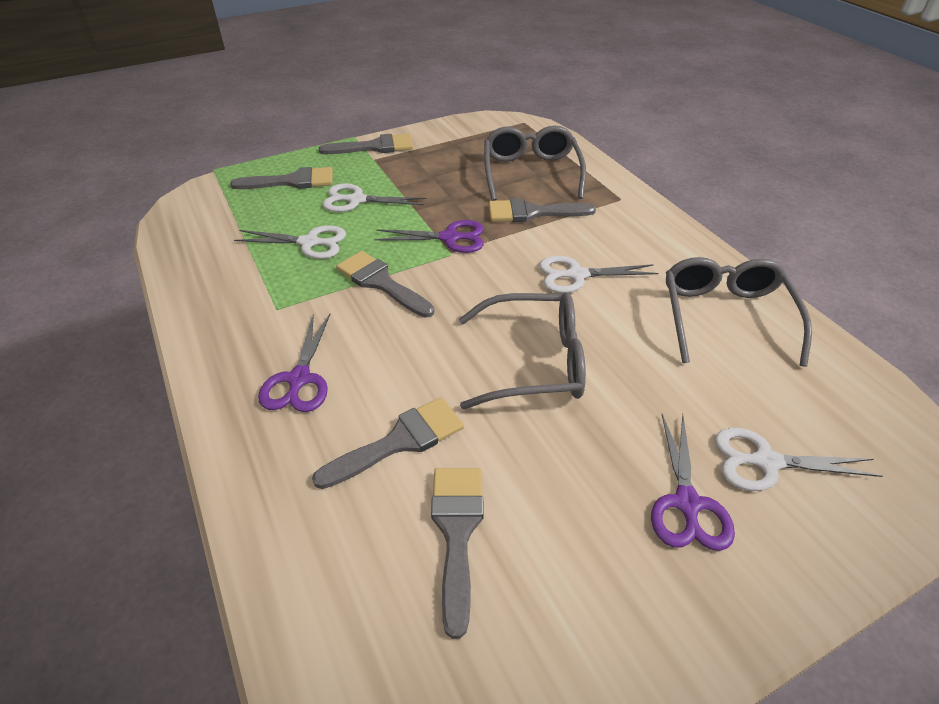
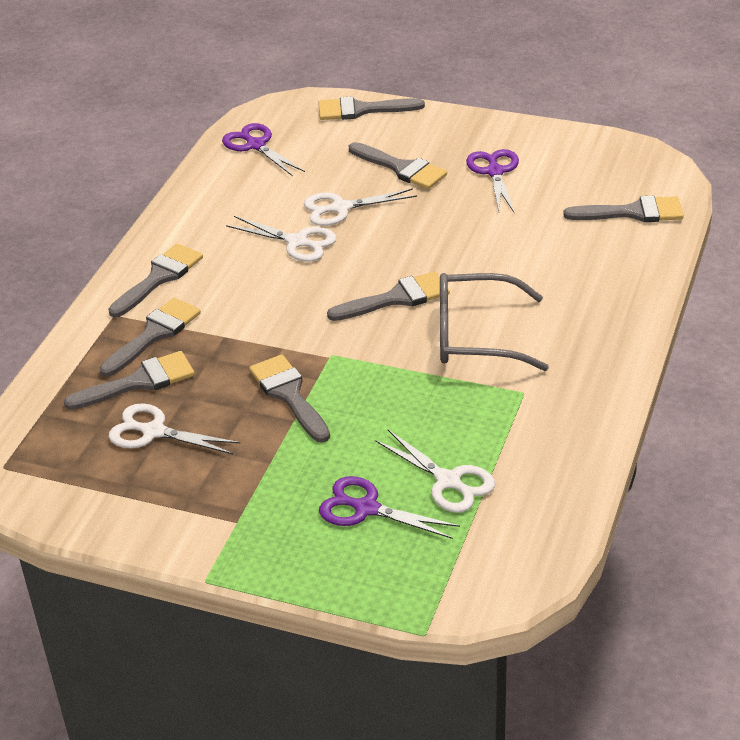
grey brush: 6 -> 8
grey glasses: 3 -> 1

